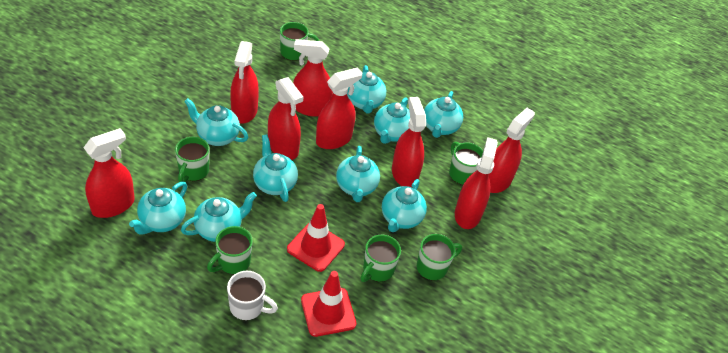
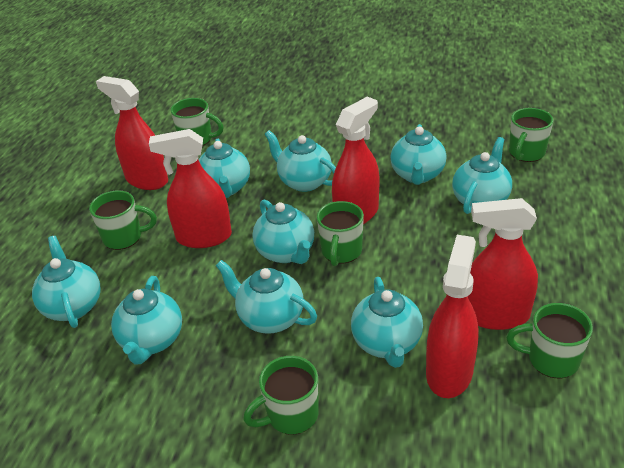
red spray bottle: 8 -> 5
red traffic cone: 2 -> 0
white mug: 1 -> 0

